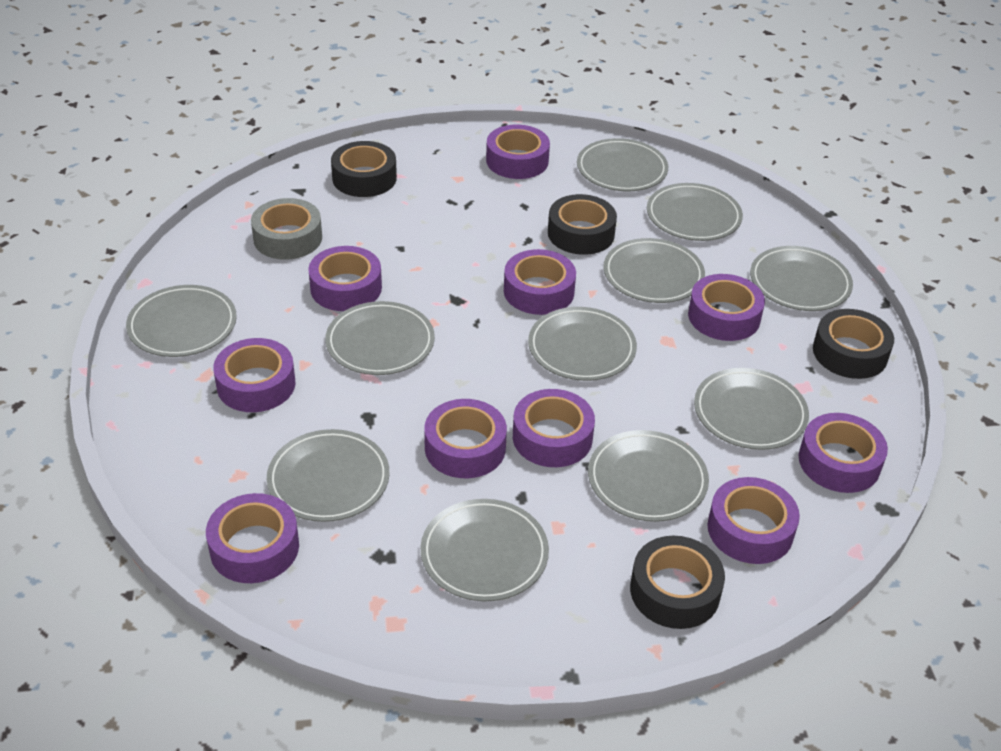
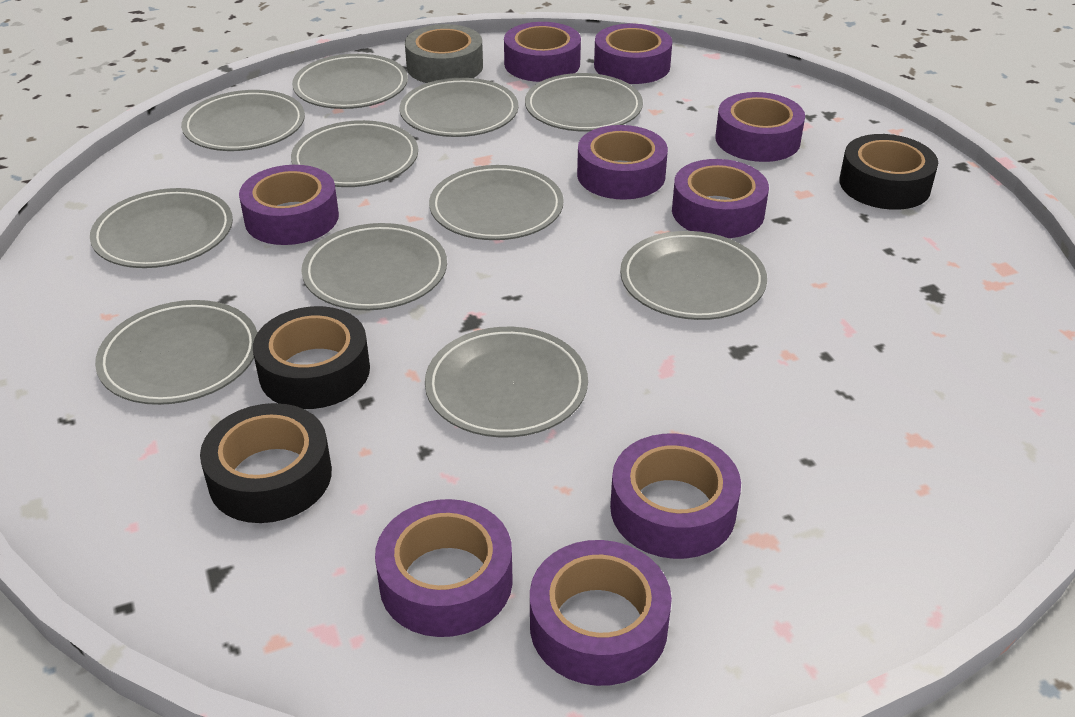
black tape: 4 -> 3
purple tape: 10 -> 9

